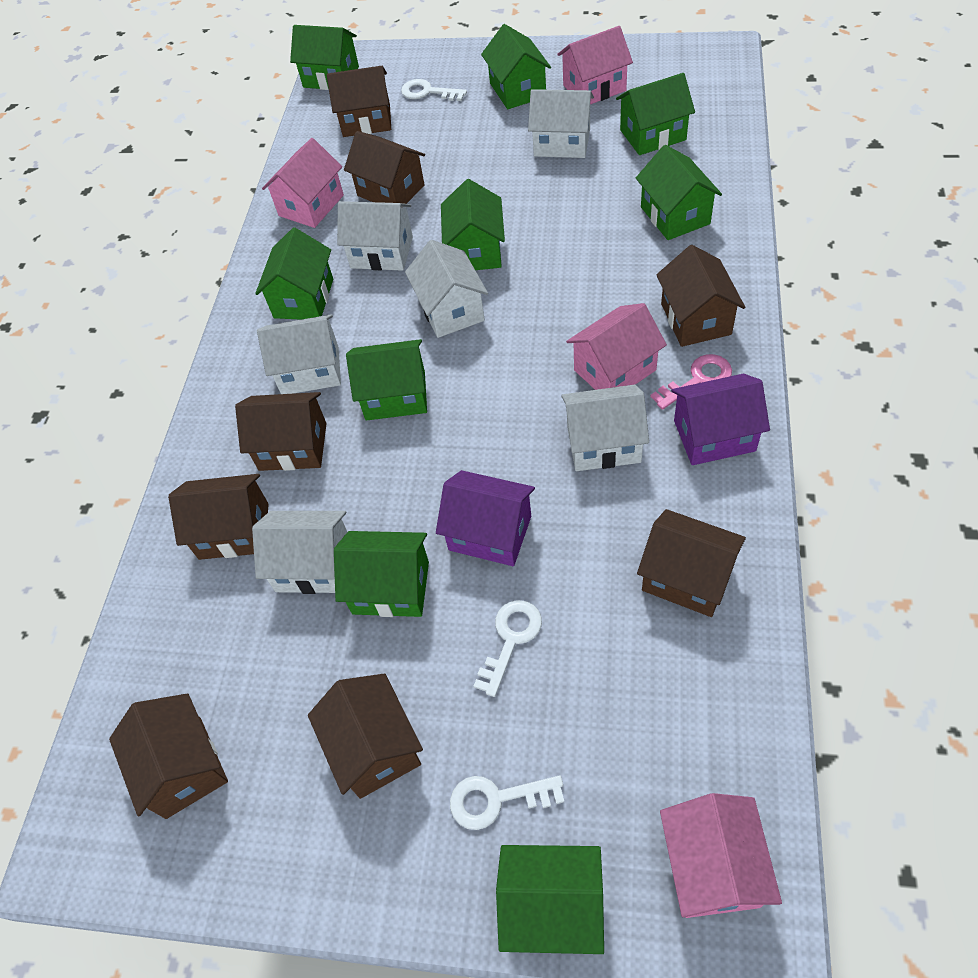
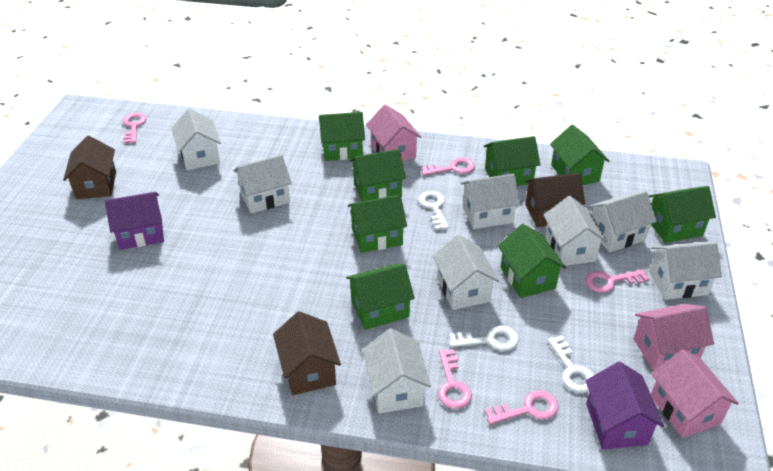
brown house: 8 -> 3
green house: 9 -> 8
pink house: 4 -> 3
pink key: 1 -> 5
white house: 6 -> 8

